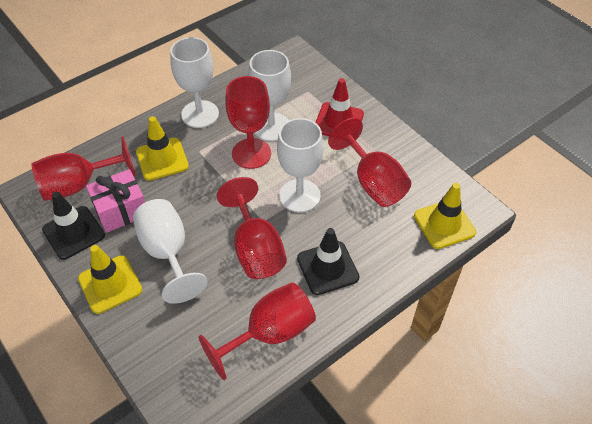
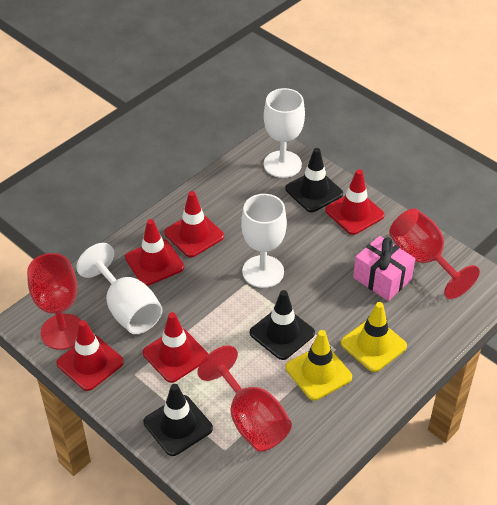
black traffic cone: 2 -> 3
red goblet: 5 -> 3
red traffic cone: 1 -> 5
white goblet: 4 -> 3
yellow traffic cone: 3 -> 2

